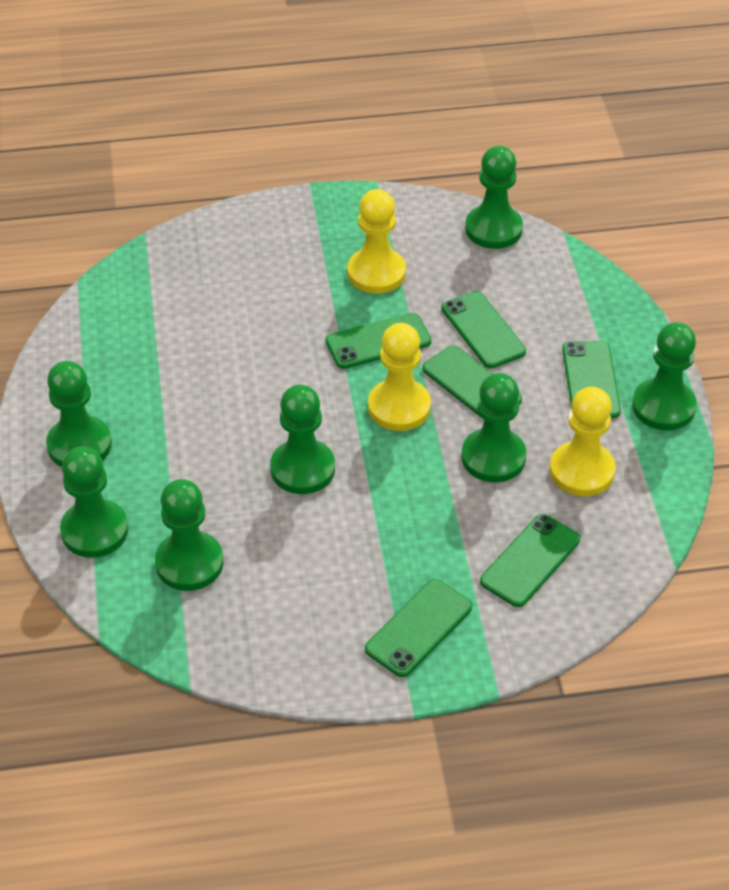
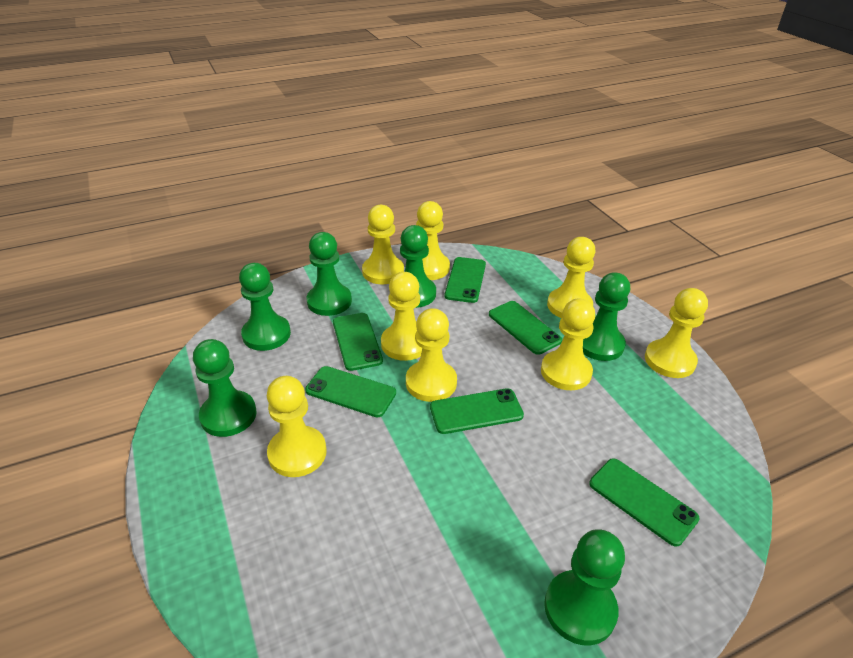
green pawn: 7 -> 6
yellow pawn: 3 -> 8

